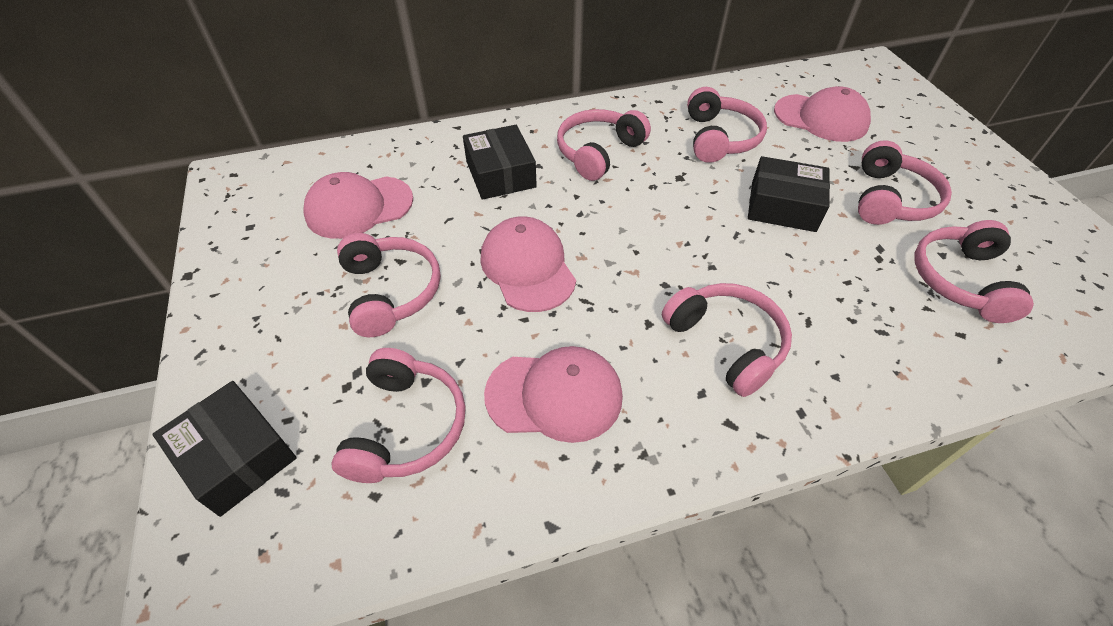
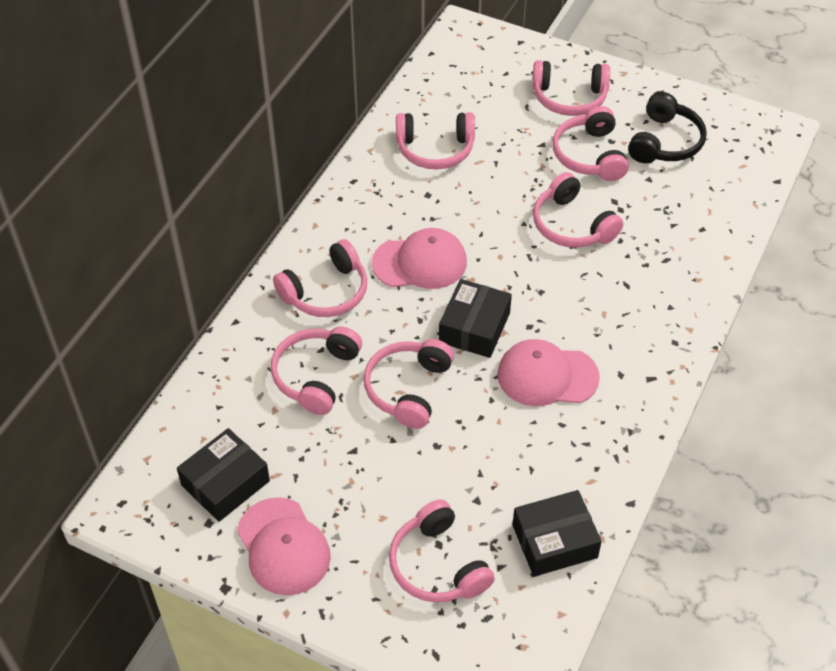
black headphones: 0 -> 1
pink cap: 4 -> 3
pink headphones: 7 -> 8

